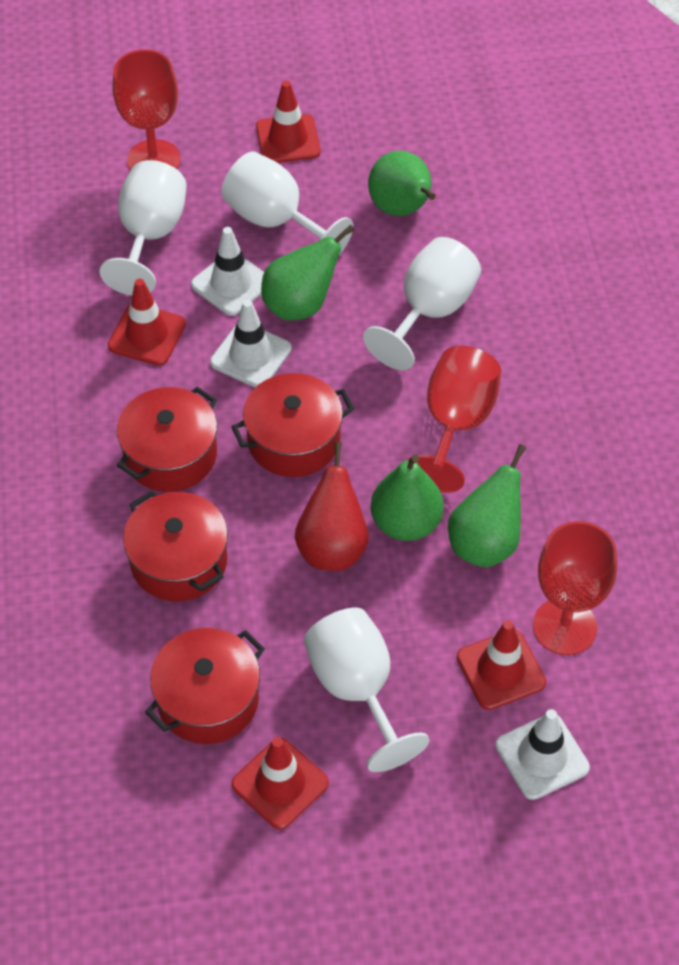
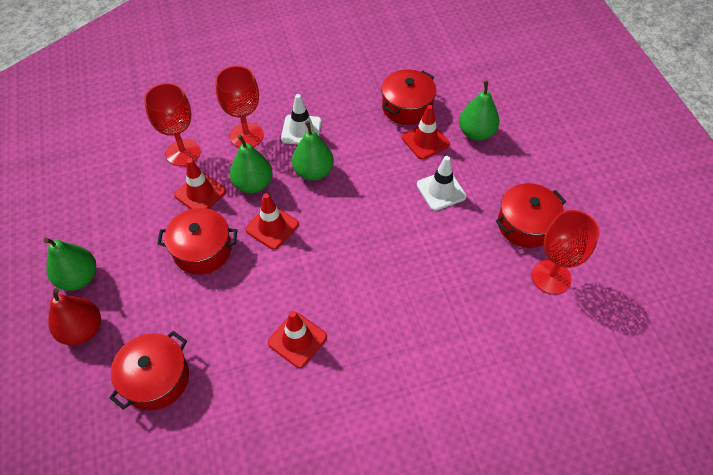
white goblet: 4 -> 0
white traffic cone: 3 -> 2

